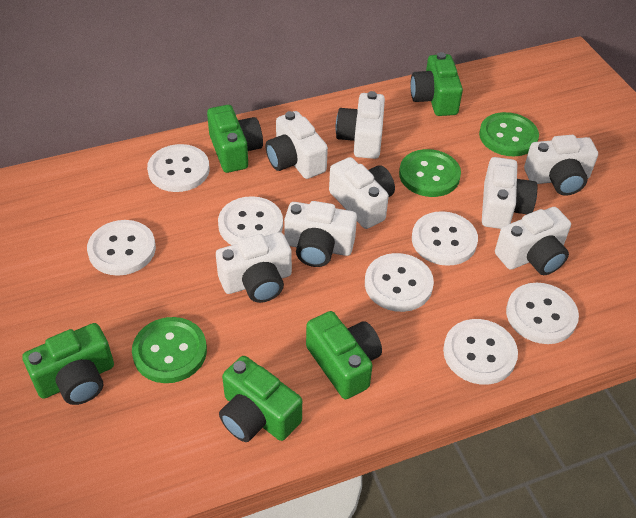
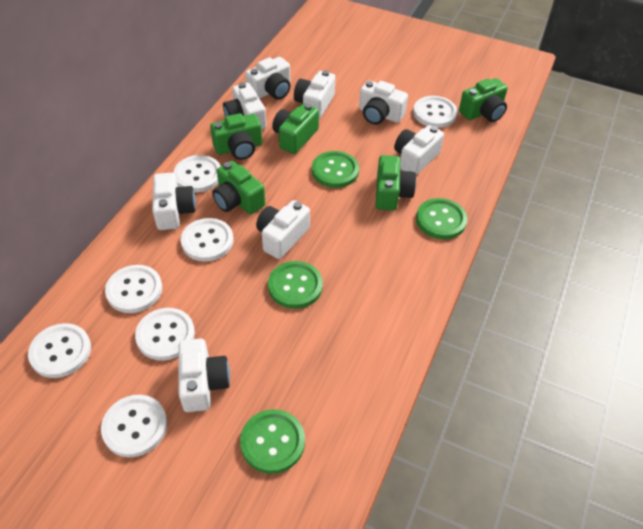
green button: 3 -> 4

